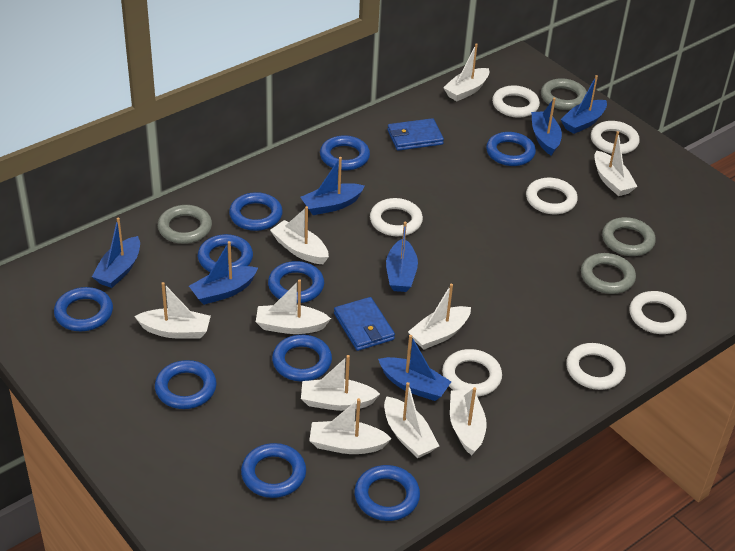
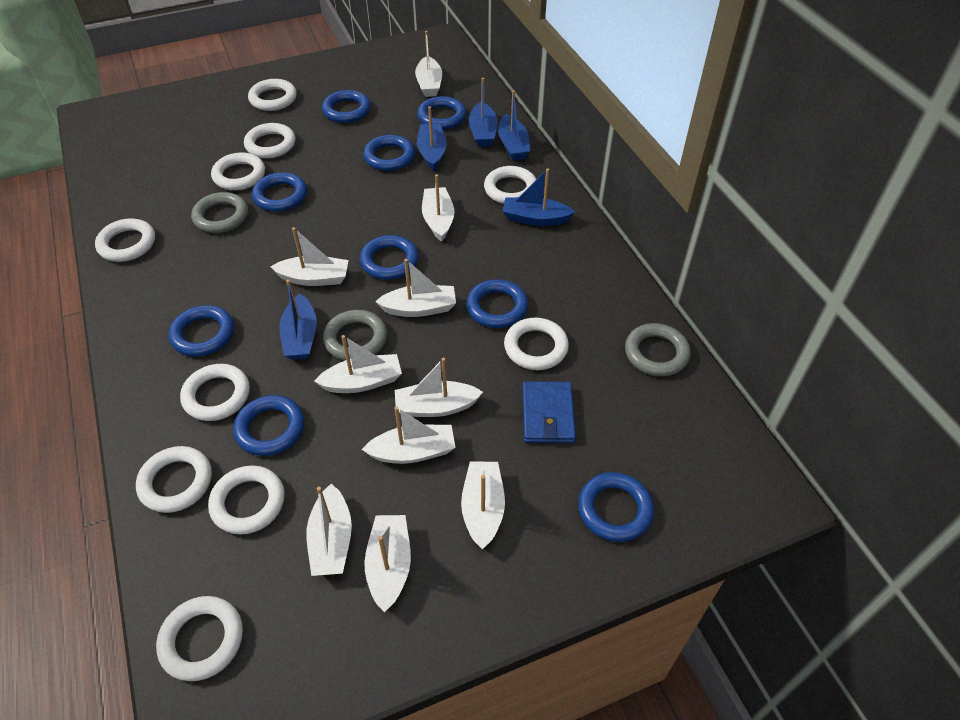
blue boat: 7 -> 5
blue ring: 10 -> 9
blue wallet: 2 -> 1
grey ring: 4 -> 3
white ring: 7 -> 10

